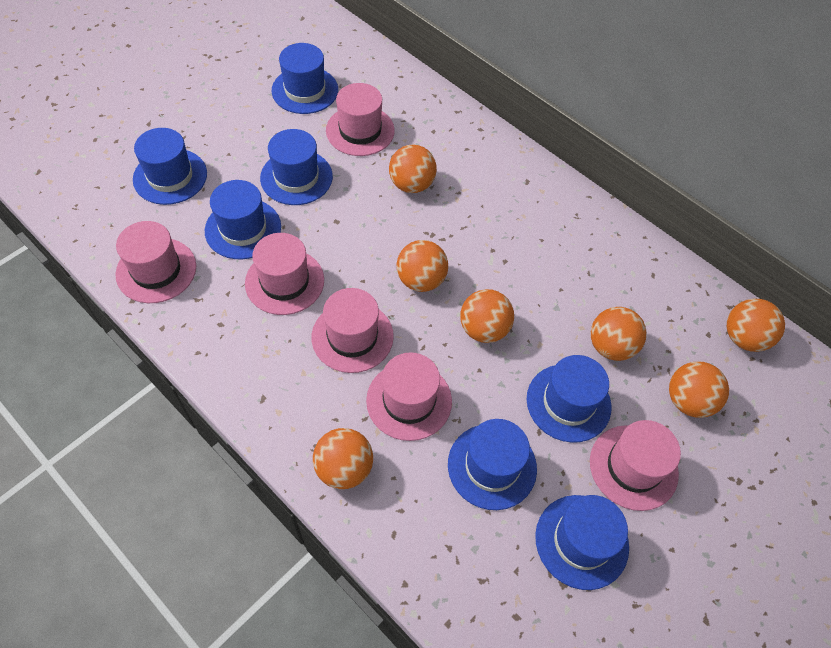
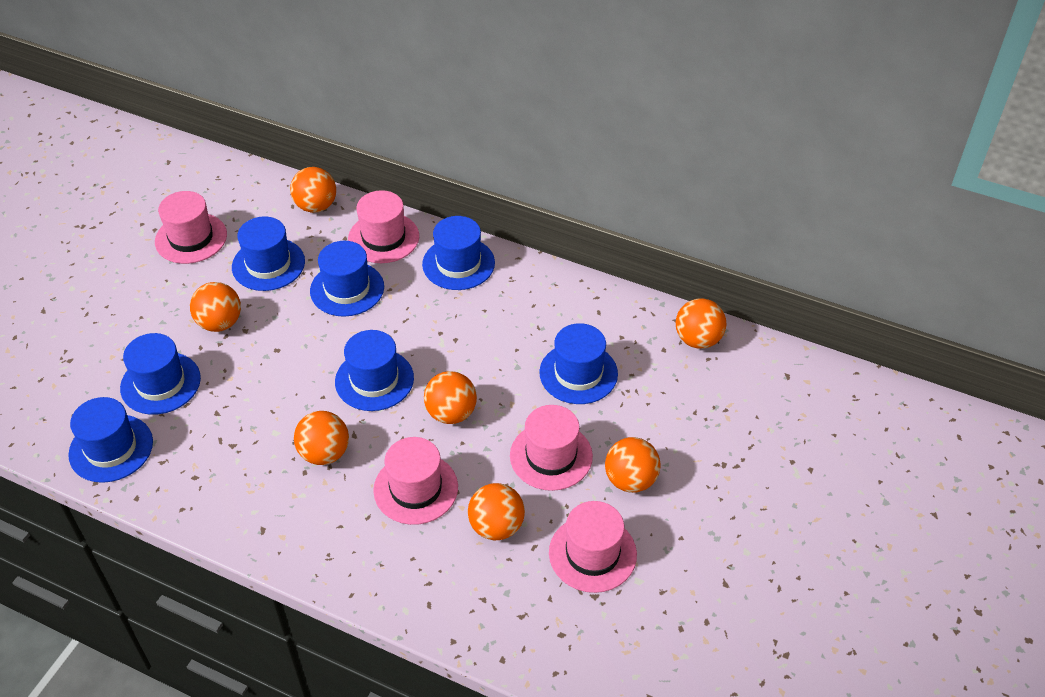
pink hat: 6 -> 5

